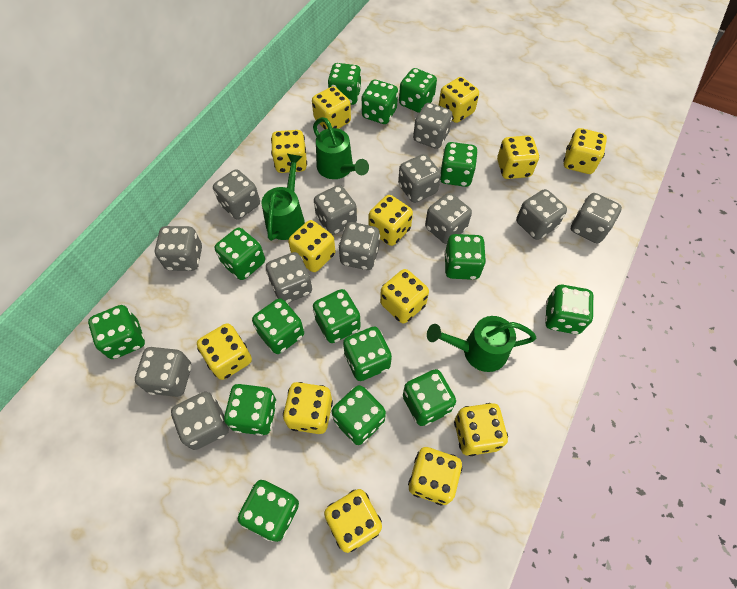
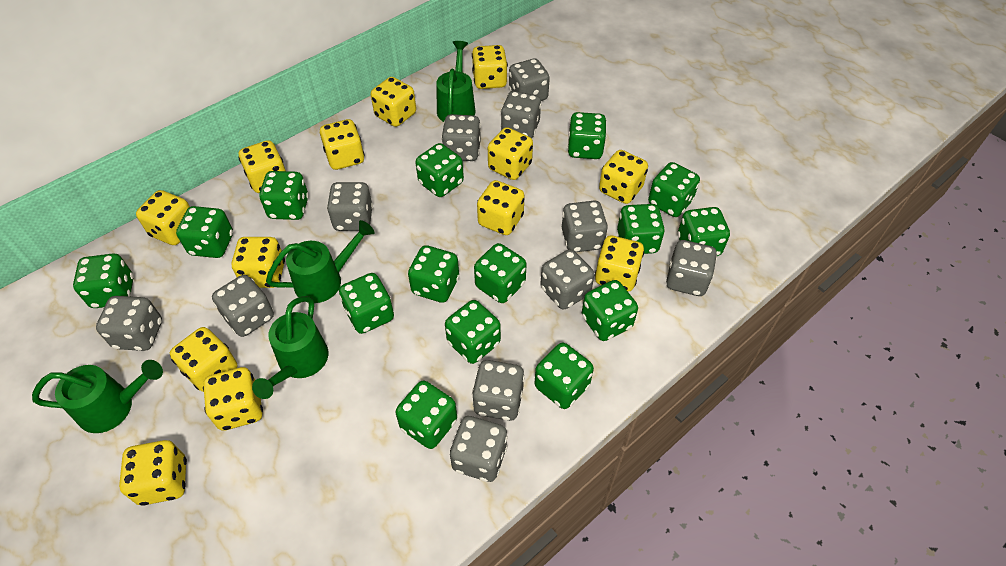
green watering can: 3 -> 4
grey dice: 12 -> 11

